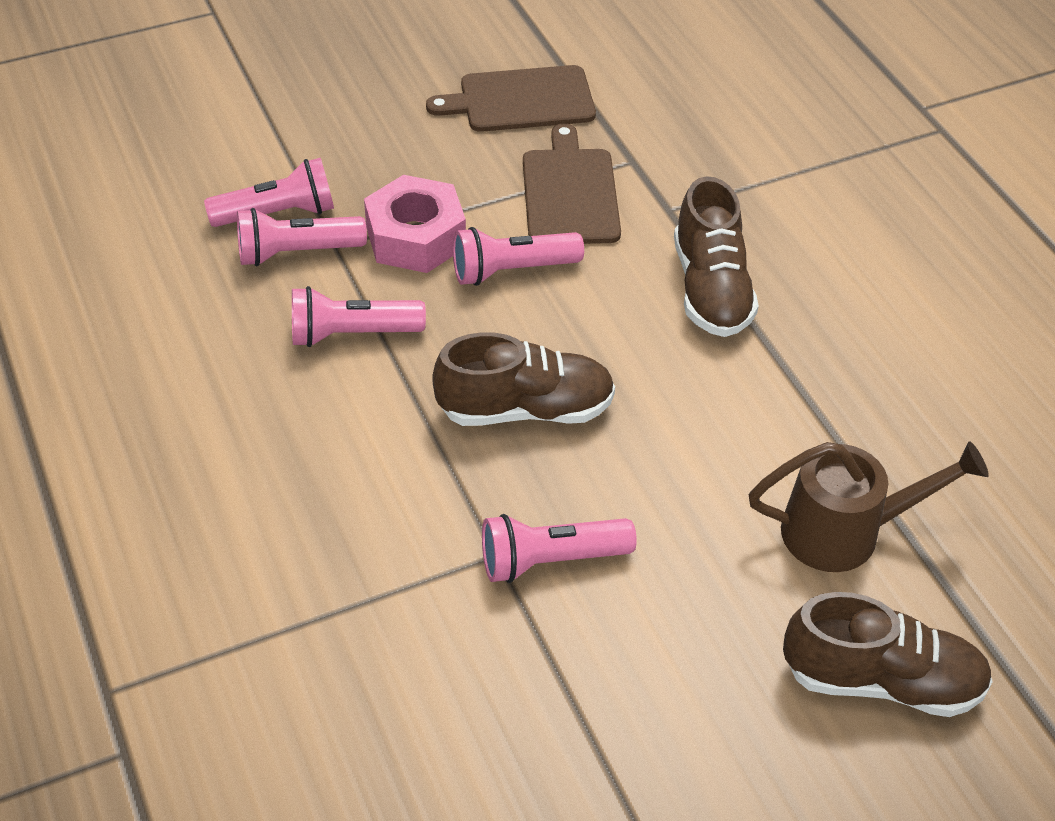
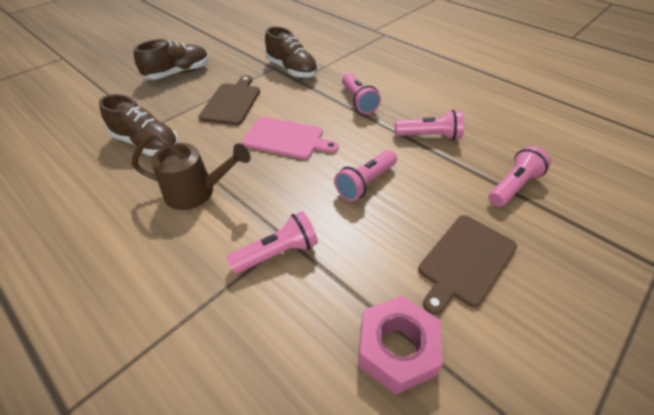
pink cutting board: 0 -> 1

